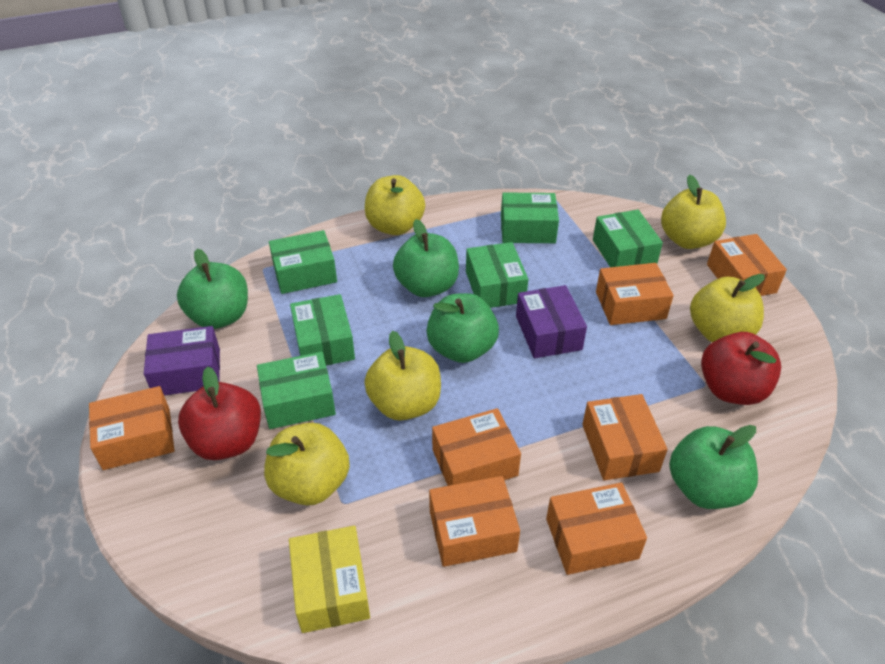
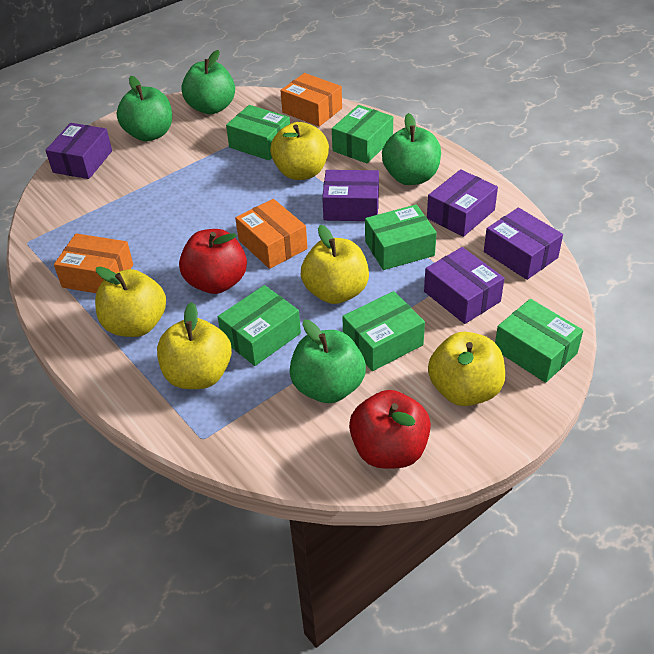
orange box: 7 -> 3
purple box: 2 -> 5
yellow box: 1 -> 0

